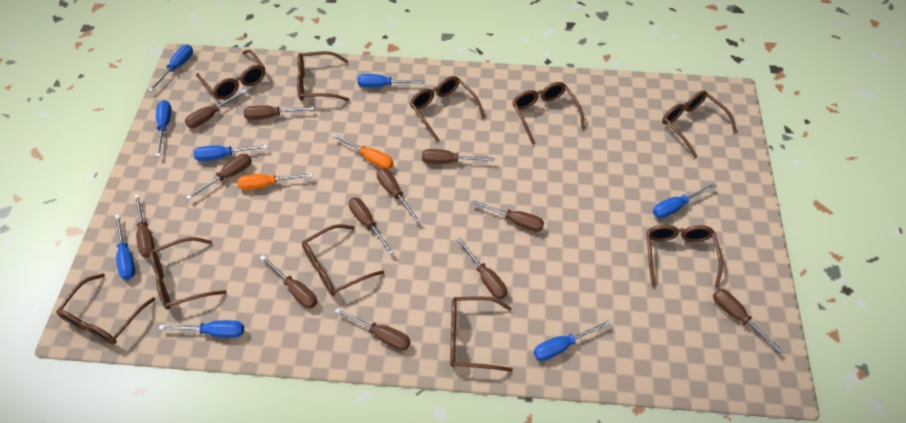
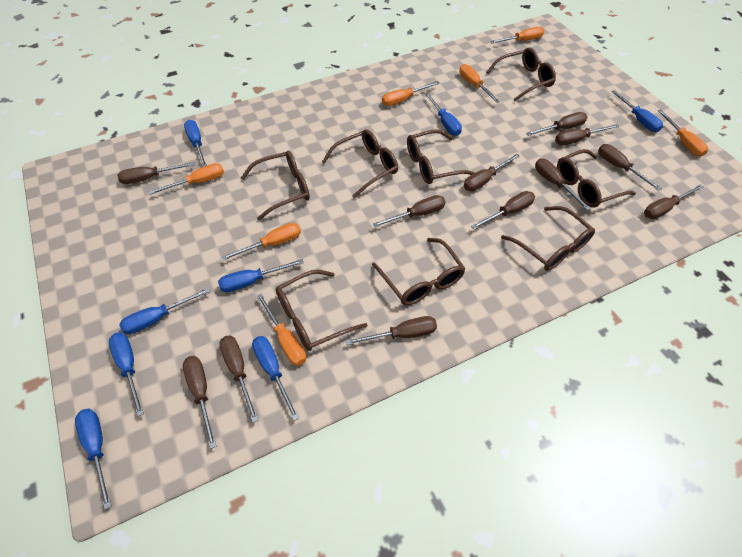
brown glasses: 10 -> 8
orange screwdriver: 2 -> 7

